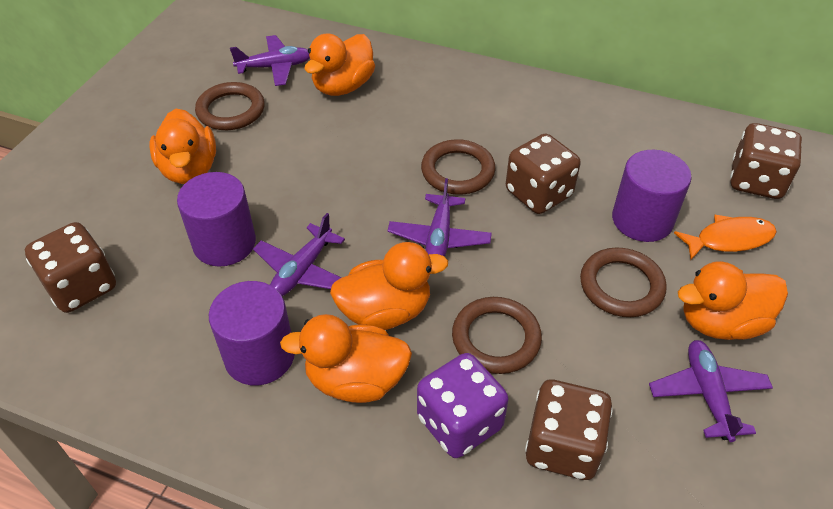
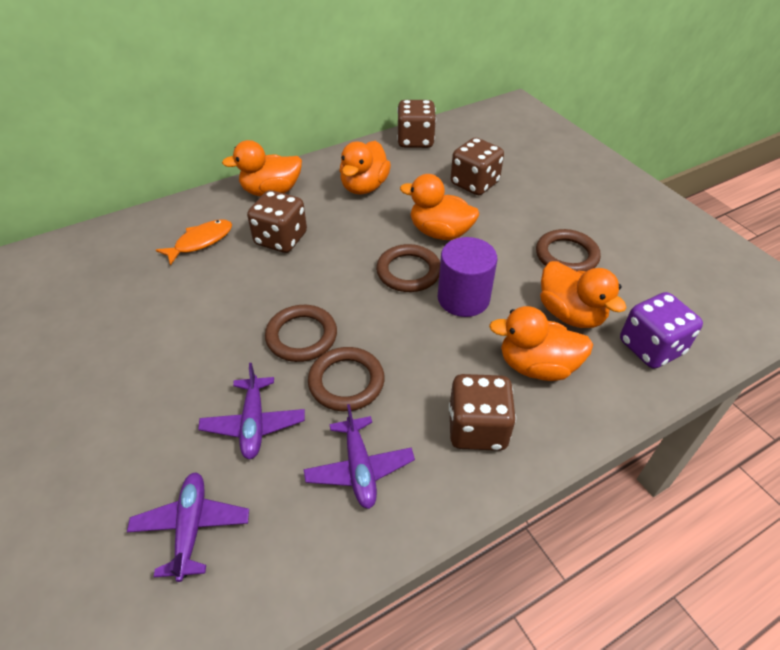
purple cylinder: 3 -> 1
purple plane: 4 -> 3

